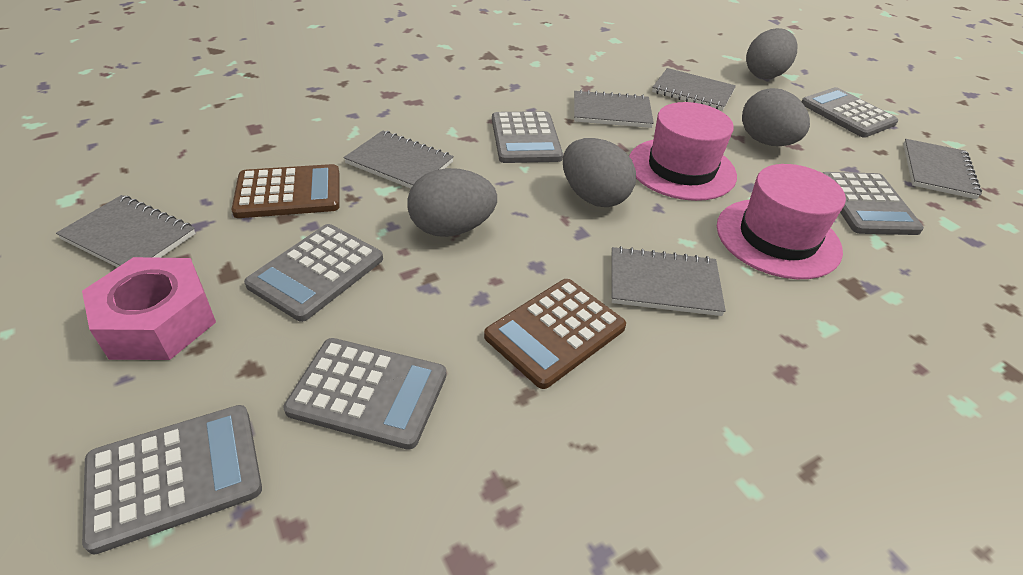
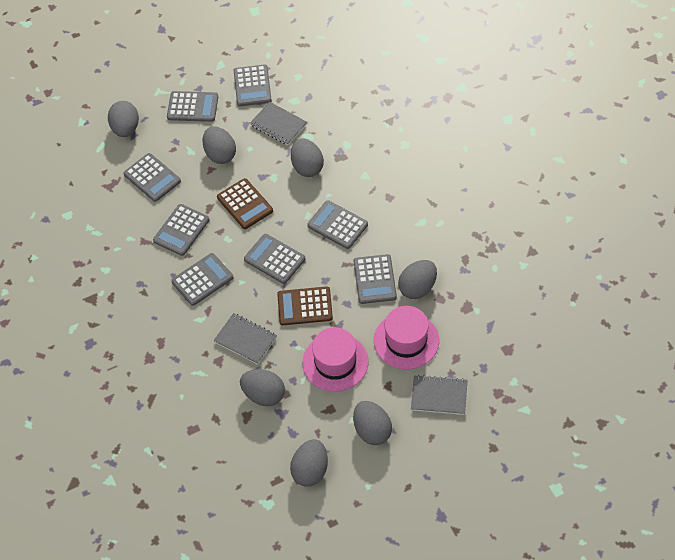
grey calculator: 6 -> 8
grey egg: 4 -> 7
grey notebook: 6 -> 3
pink nut: 1 -> 0

